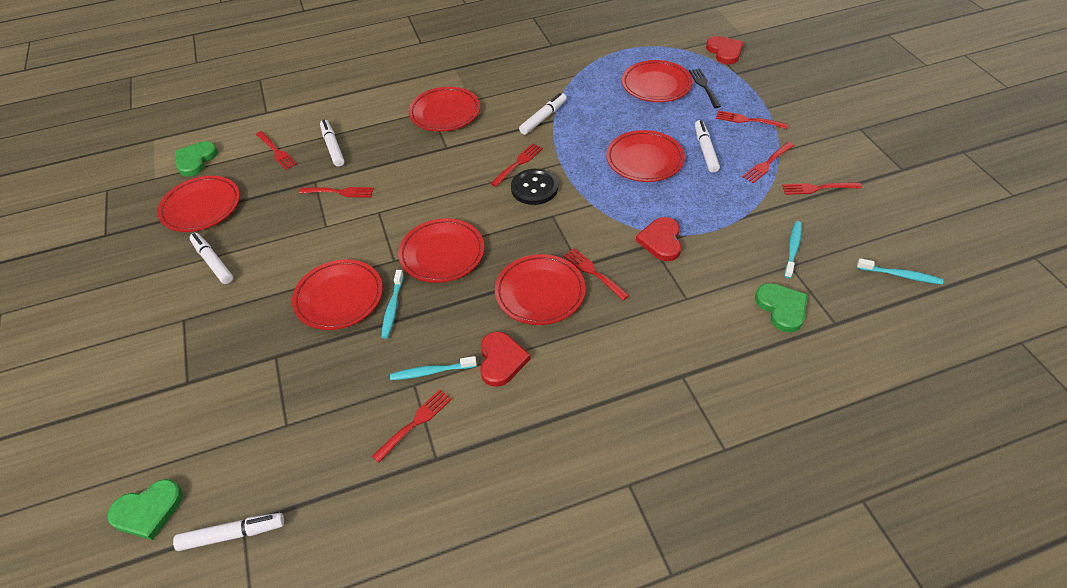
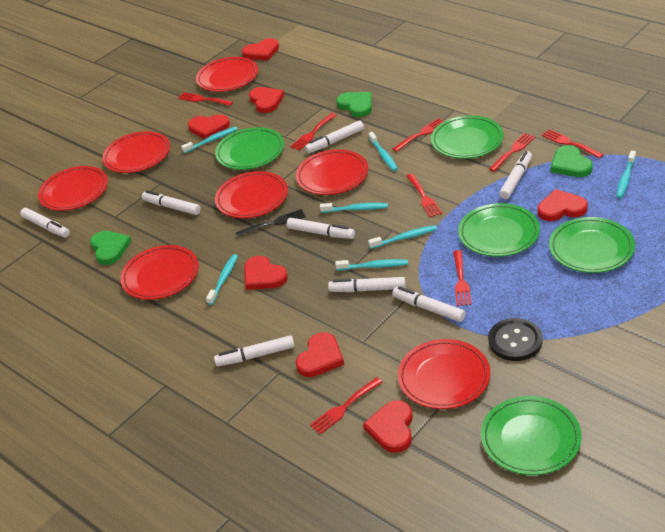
green plate: 0 -> 5
red heart: 3 -> 7
turquoise toothbrush: 4 -> 7
white marker: 5 -> 8

